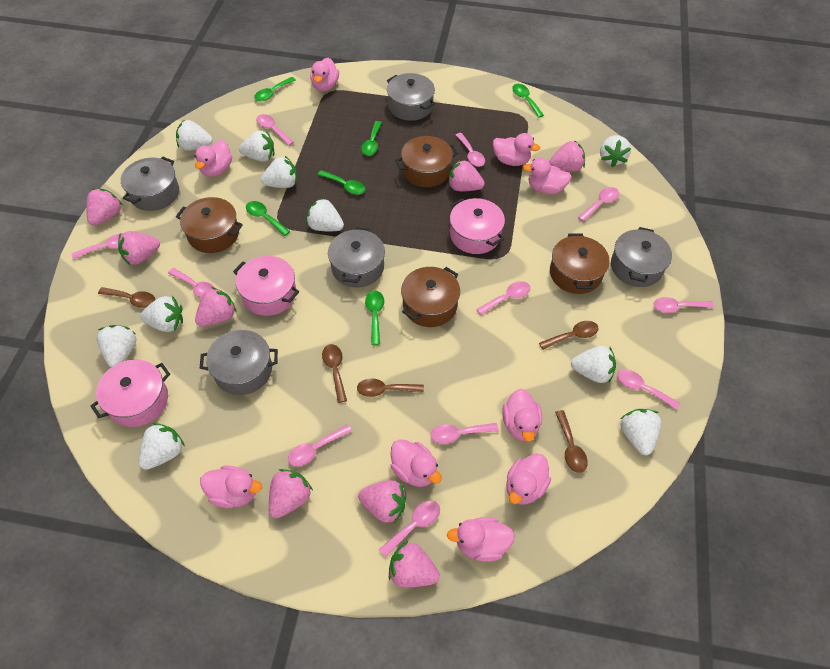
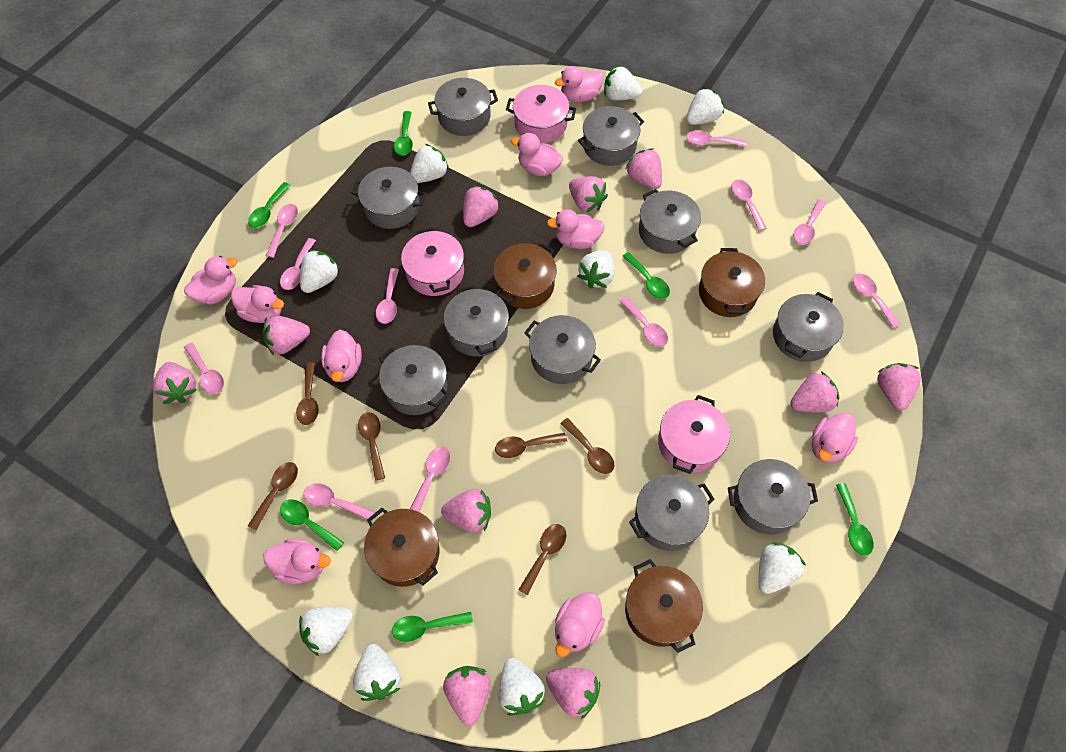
brown spoon: 5 -> 6
grey pot: 5 -> 10
pink strawberry: 8 -> 10
white strawberry: 10 -> 9

